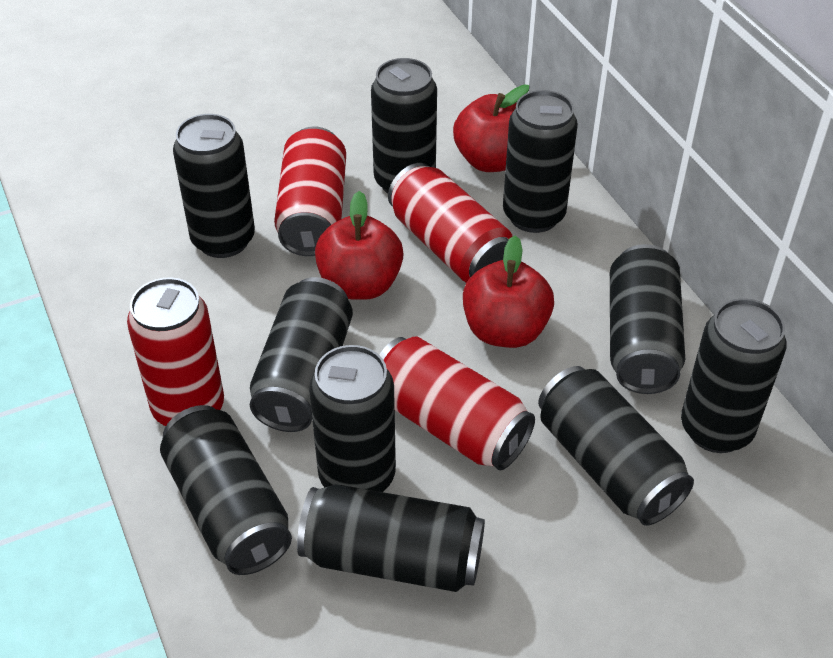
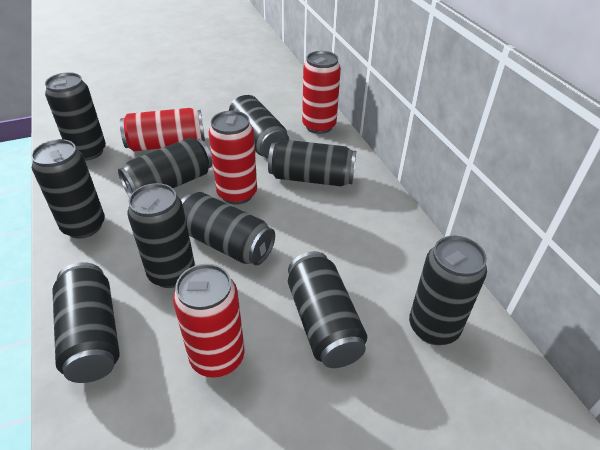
red apple: 3 -> 0

